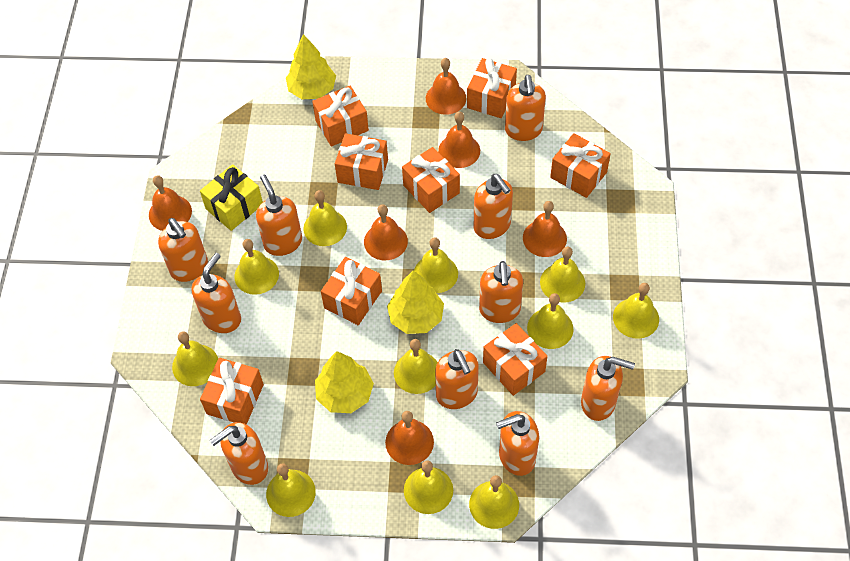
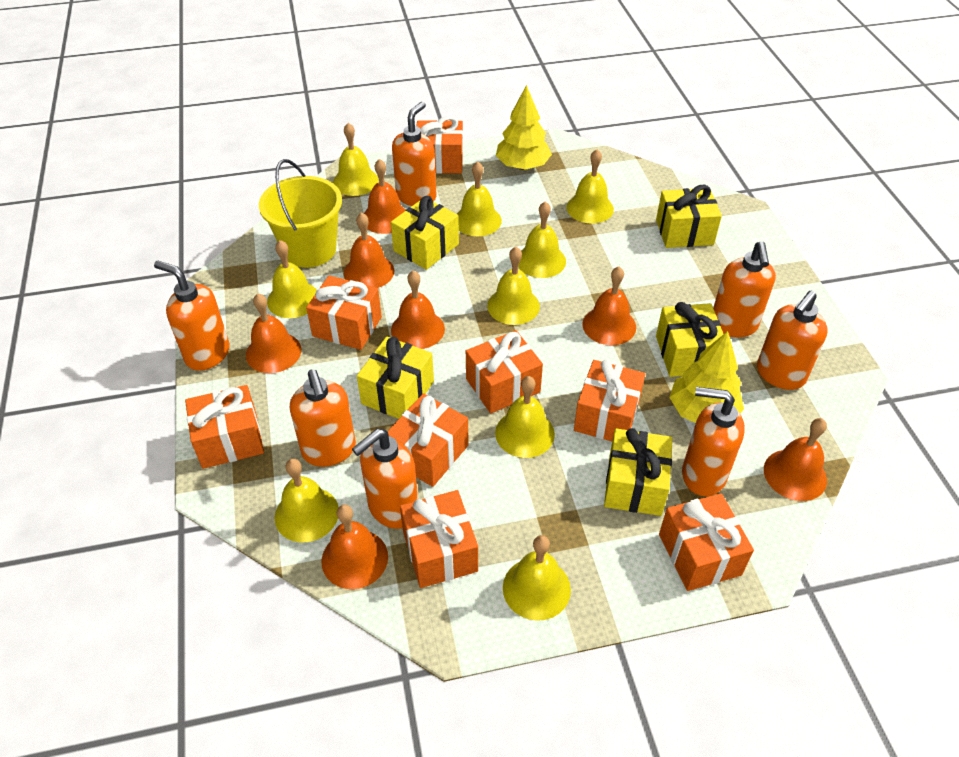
orange bell: 6 -> 7
orange soap dispenser: 10 -> 7
yellow bell: 11 -> 9
yellow bucket: 0 -> 1
yellow gift: 1 -> 5
yellow tree: 3 -> 2

